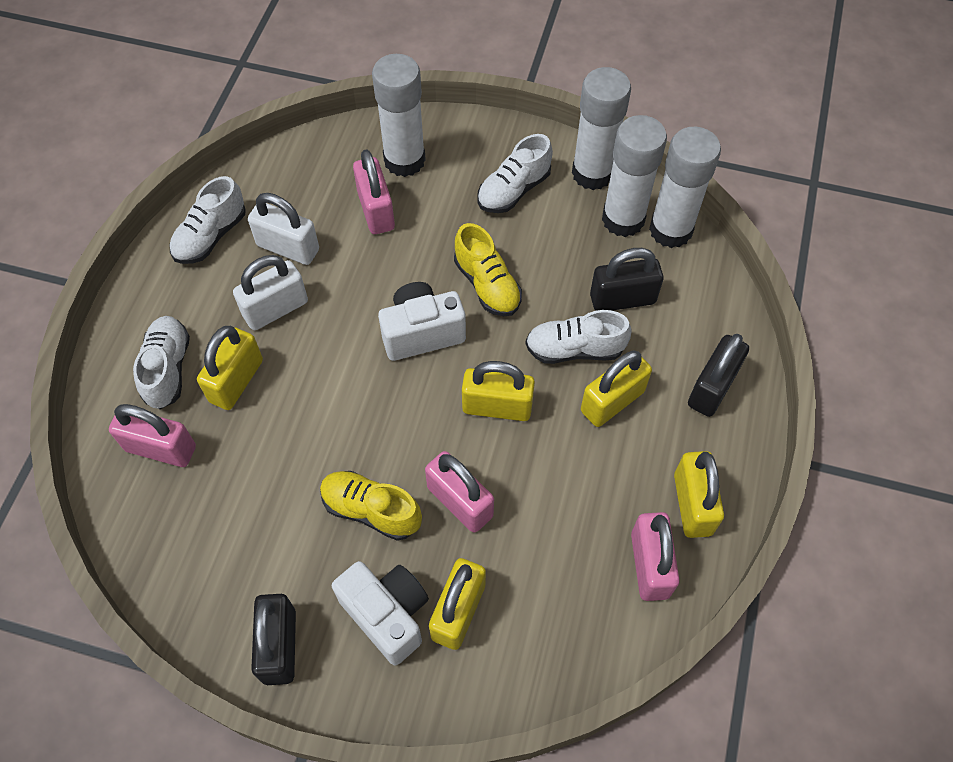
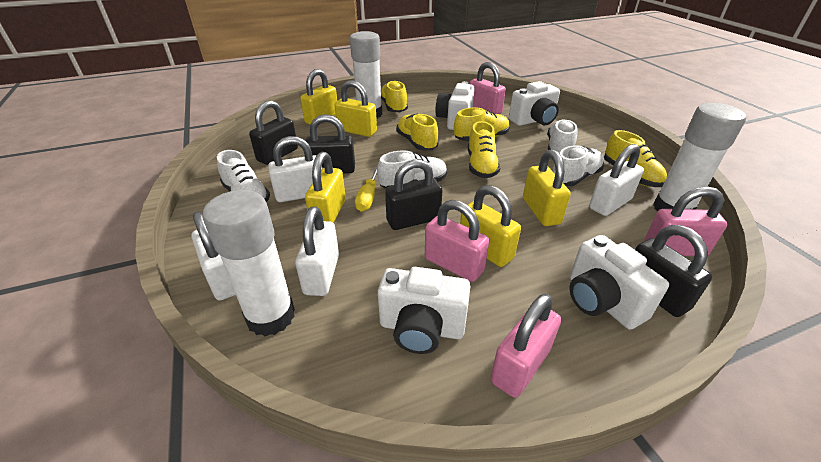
black padlock: 3 -> 4
white camera: 2 -> 4
white glue stick: 4 -> 3
white padlock: 2 -> 4
yellow screwdriver: 0 -> 1
yellow shoe: 2 -> 5

